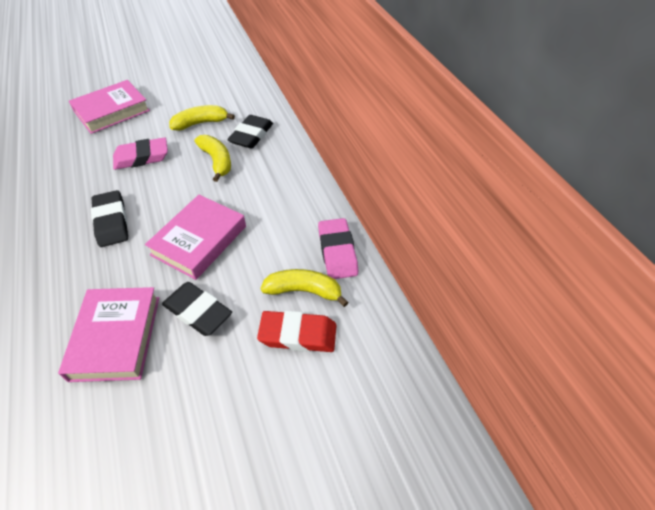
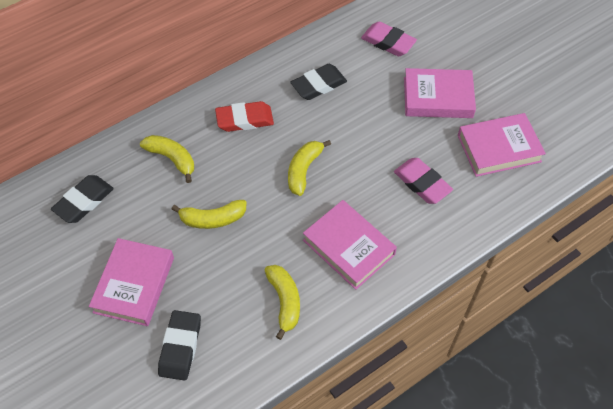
pink book: 3 -> 4
yellow banana: 3 -> 4

